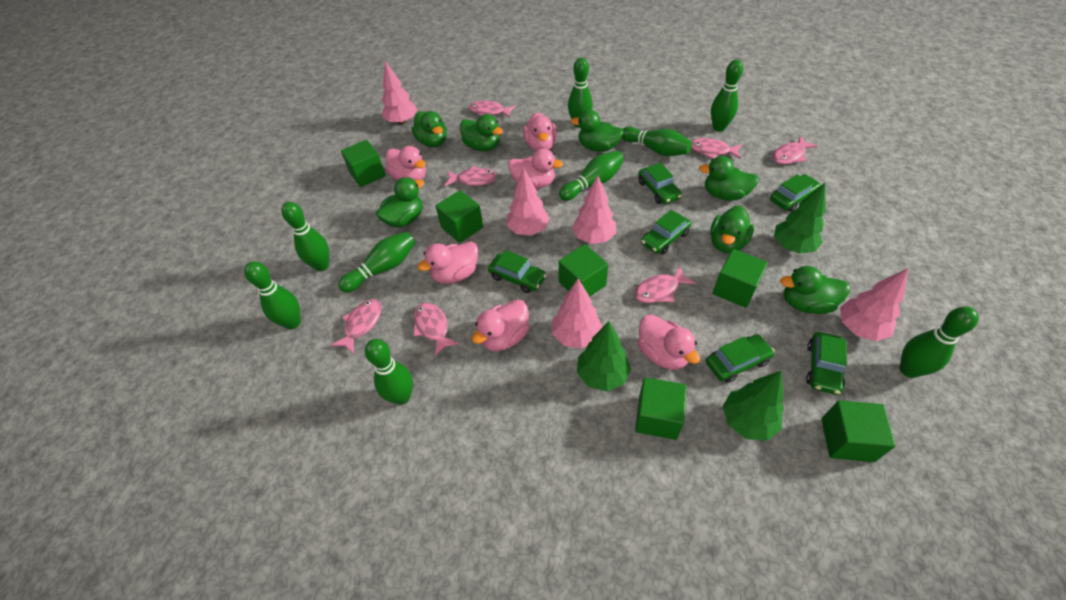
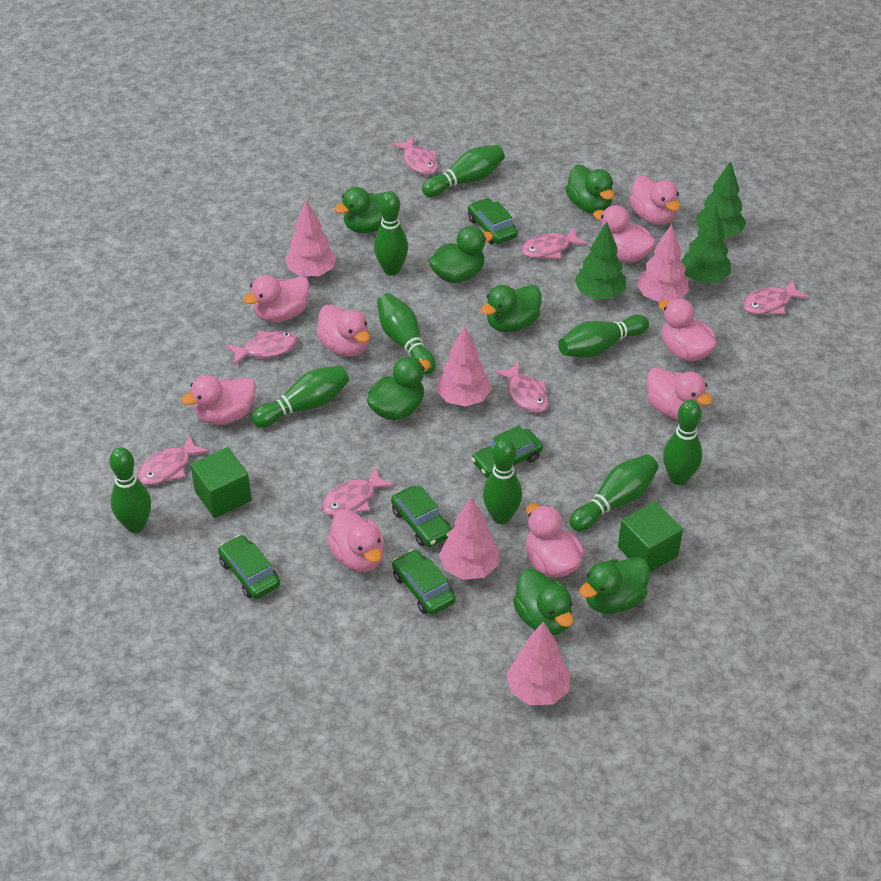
green car: 6 -> 5
green cube: 6 -> 2
pink duck: 6 -> 9

